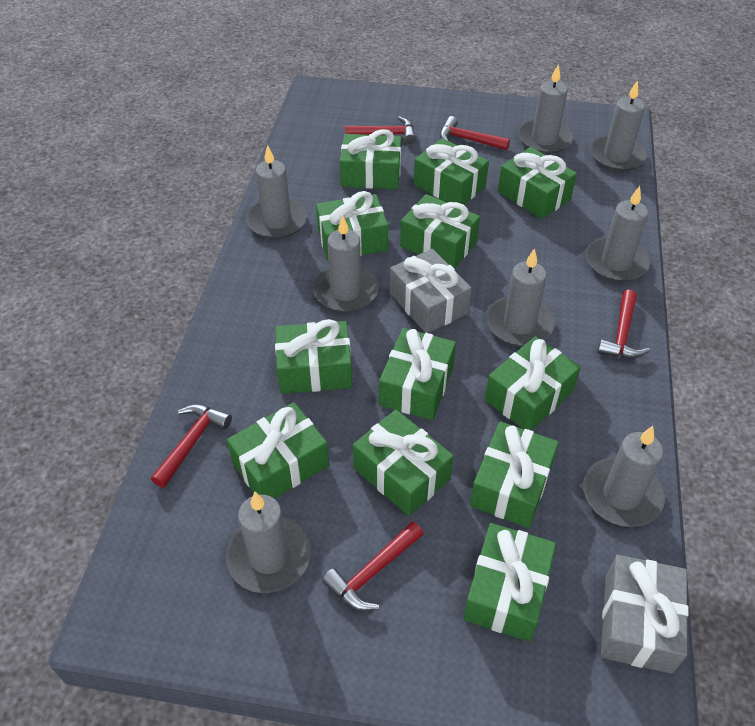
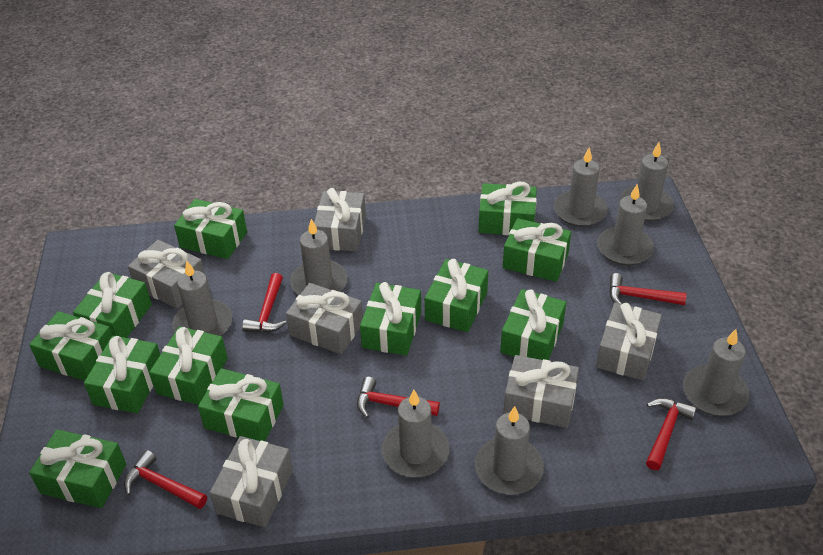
grey gift: 2 -> 6

